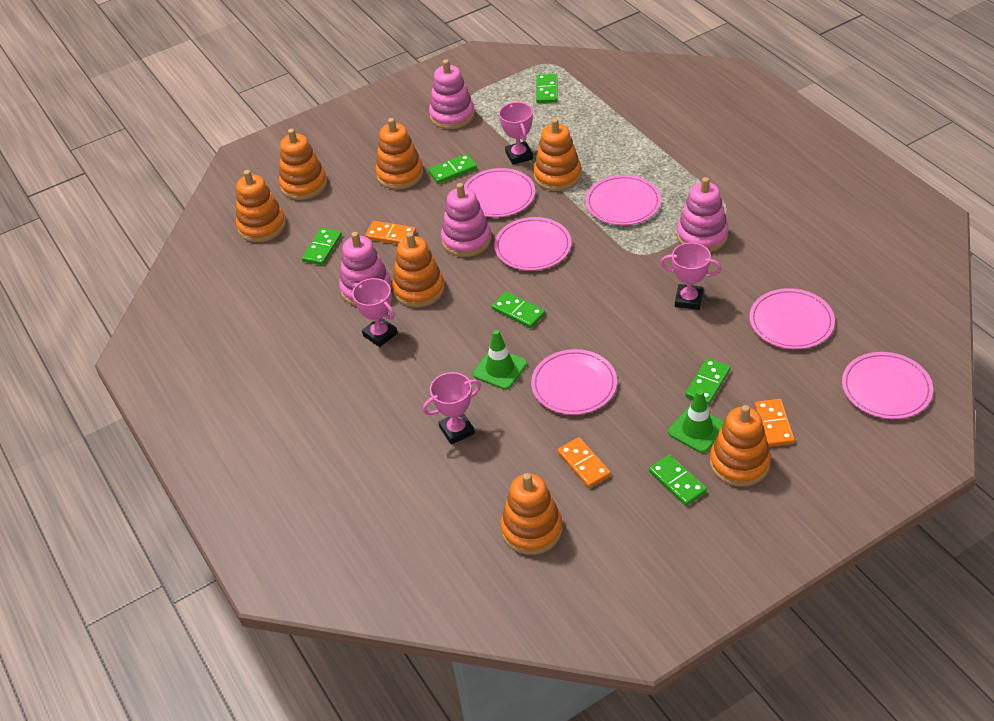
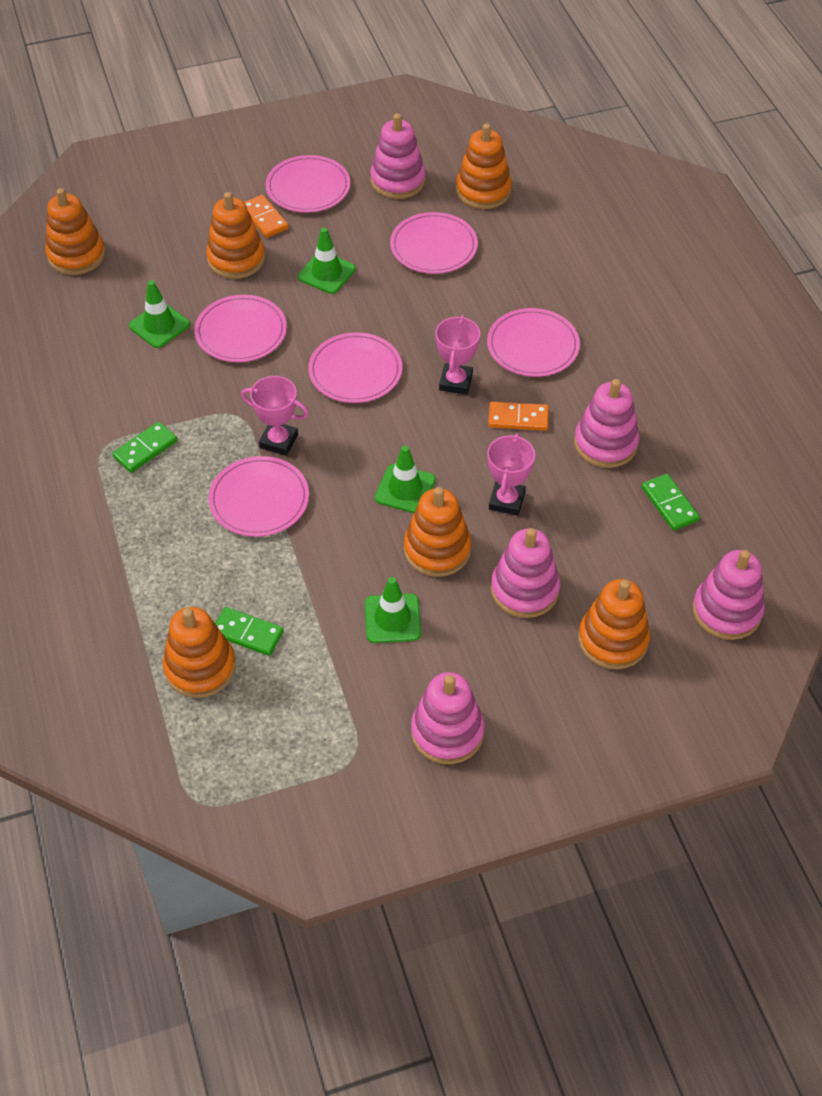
green domino: 6 -> 3
green traffic cone: 2 -> 4
orange domino: 3 -> 2
orange stacking toy: 7 -> 6
pink stacking toy: 4 -> 5
pink trophy: 4 -> 3

